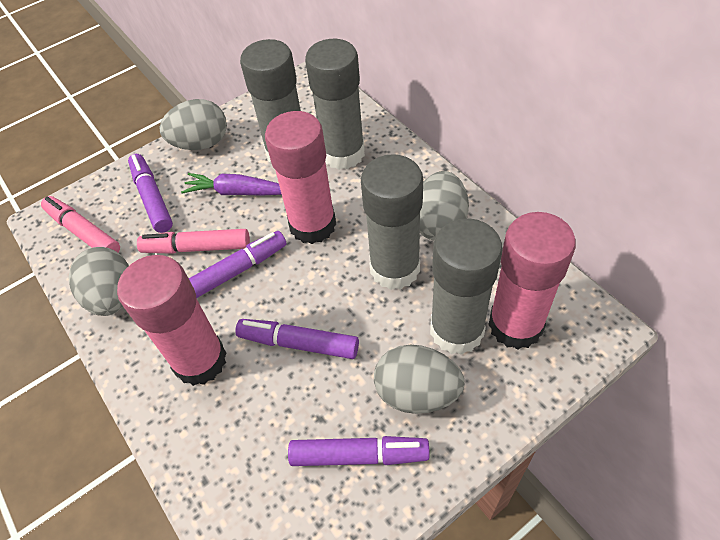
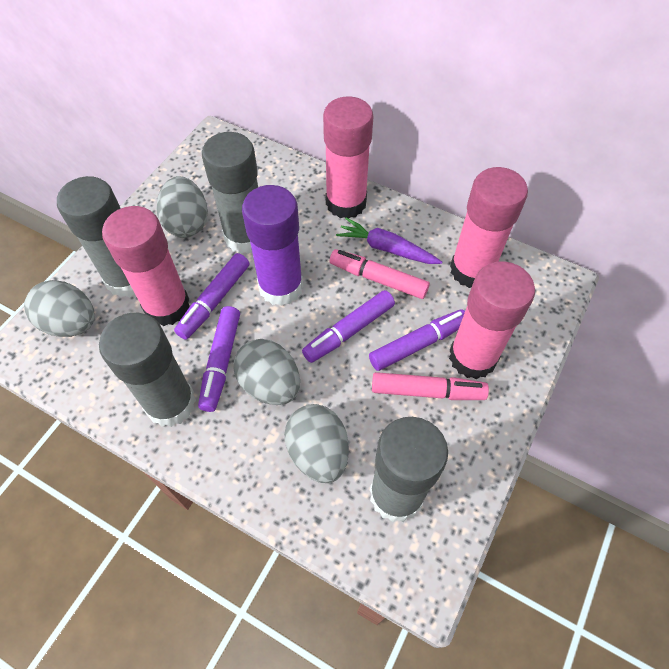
pink glue stick: 3 -> 4
purple glue stick: 0 -> 1

